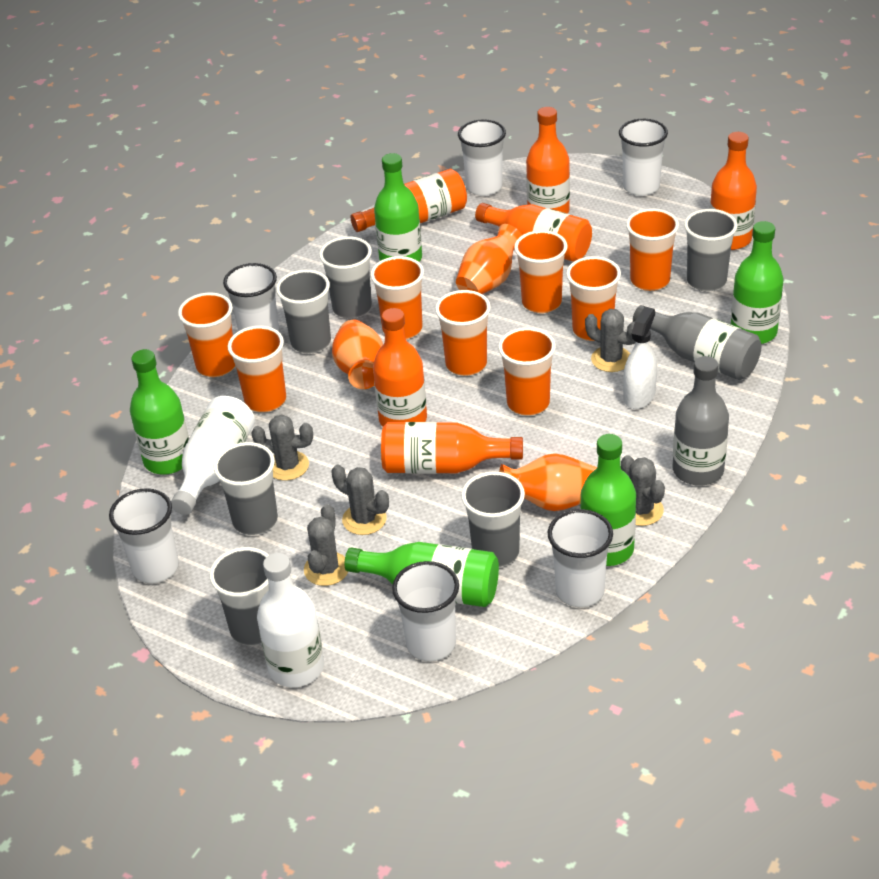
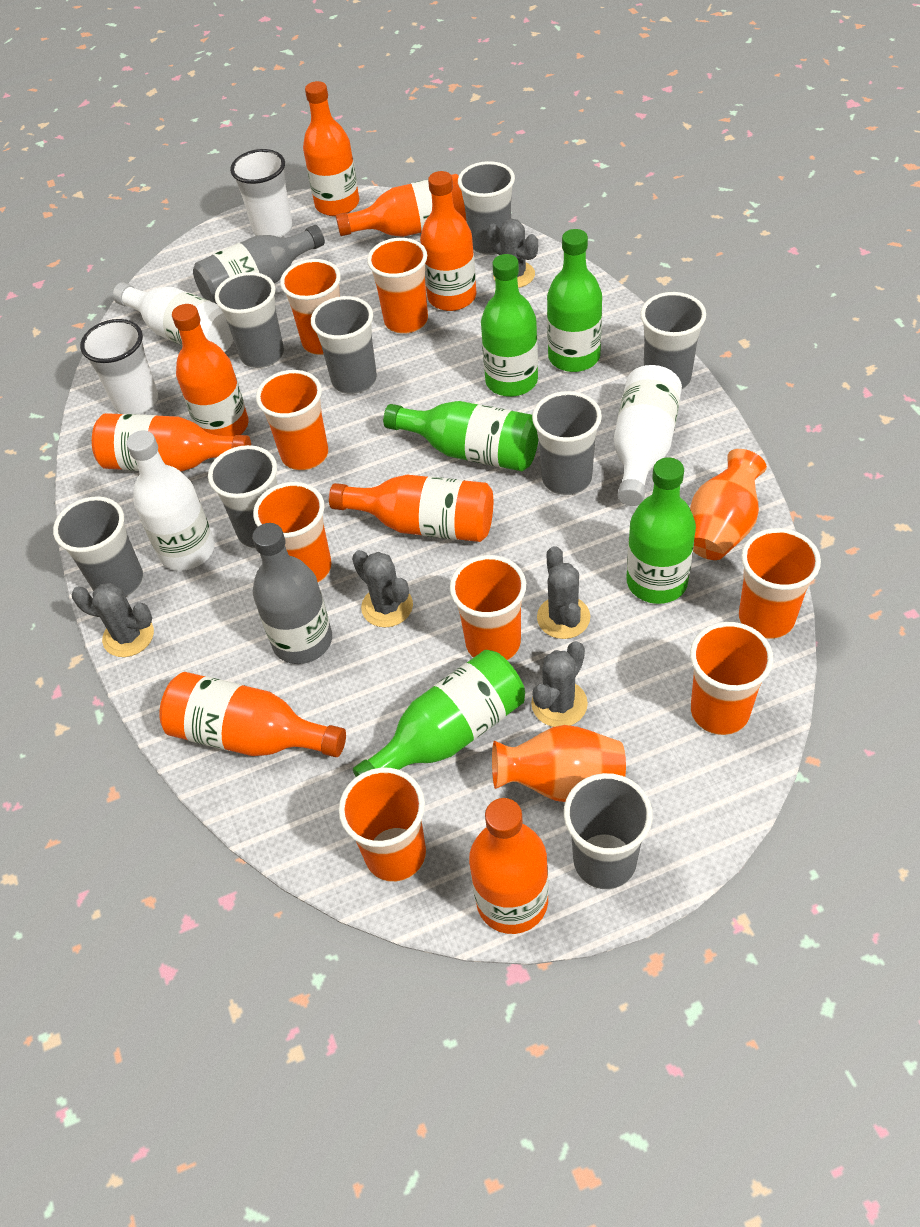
grey cup: 6 -> 8
orange bottle: 6 -> 8
orange vase: 3 -> 2
white bottle: 2 -> 3
white cup: 6 -> 2
white spray bottle: 1 -> 0

